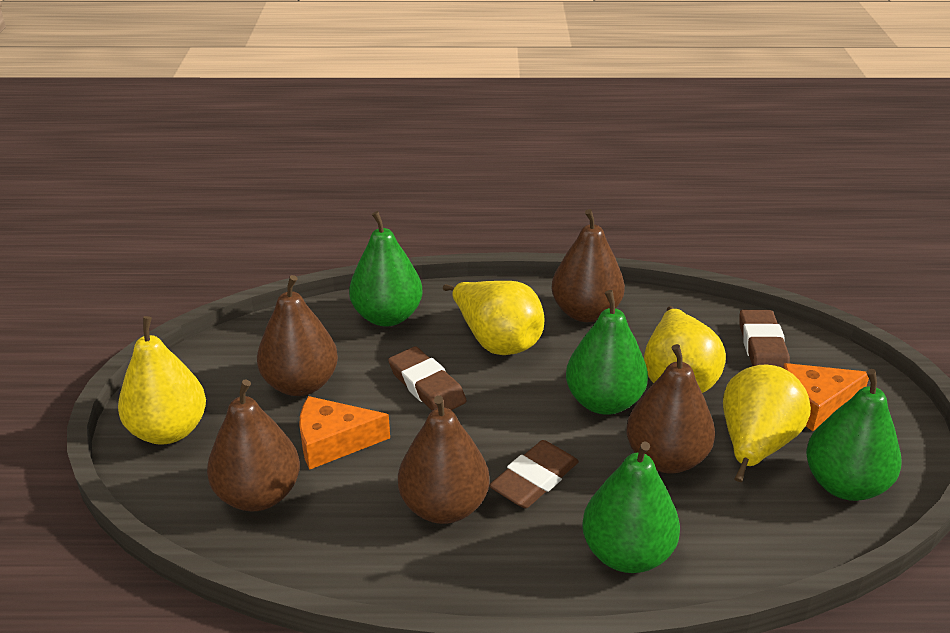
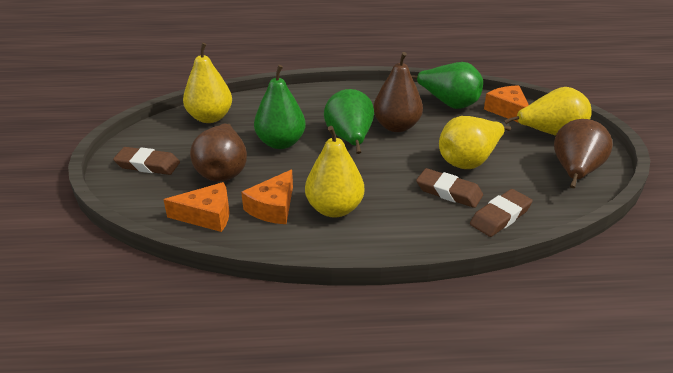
brown pear: 5 -> 3
green pear: 4 -> 3
orange cheese: 2 -> 3

